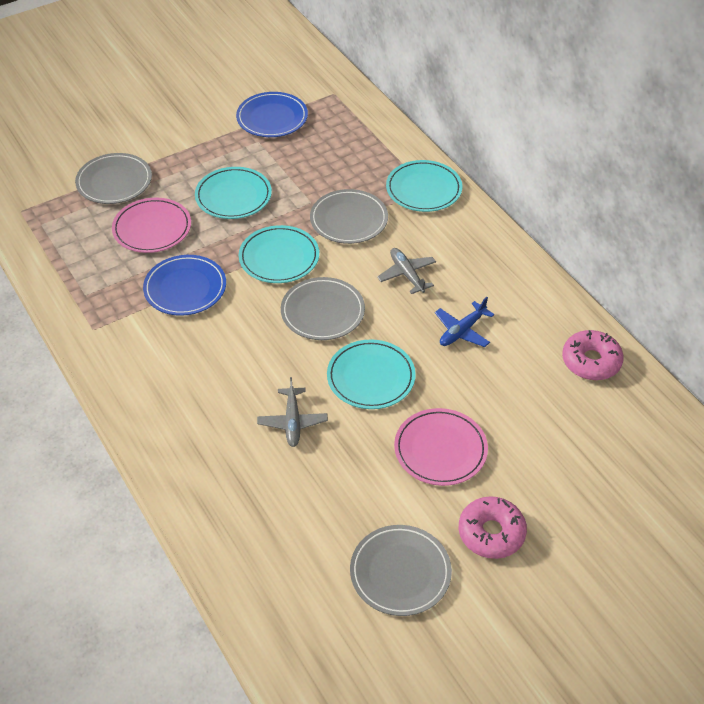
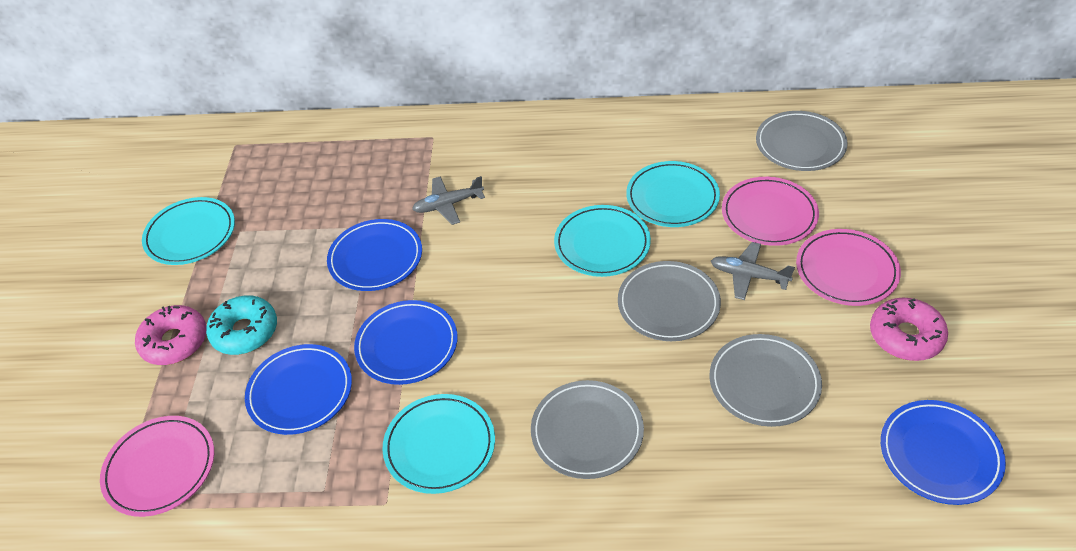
blue plane: 1 -> 0
blue plate: 2 -> 4
pink plate: 2 -> 3
turquoise donut: 0 -> 1

